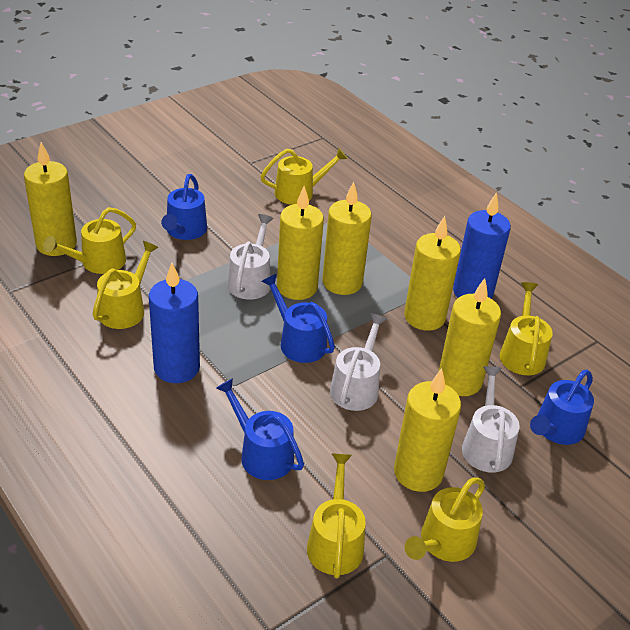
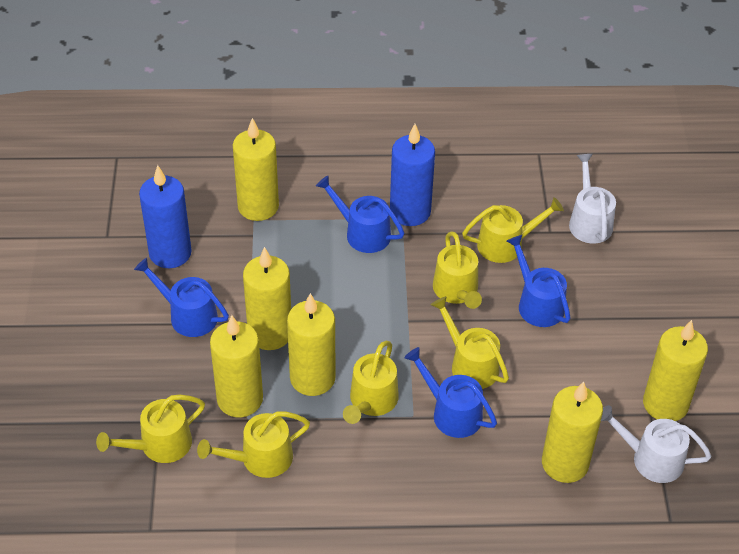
white watering can: 3 -> 2

